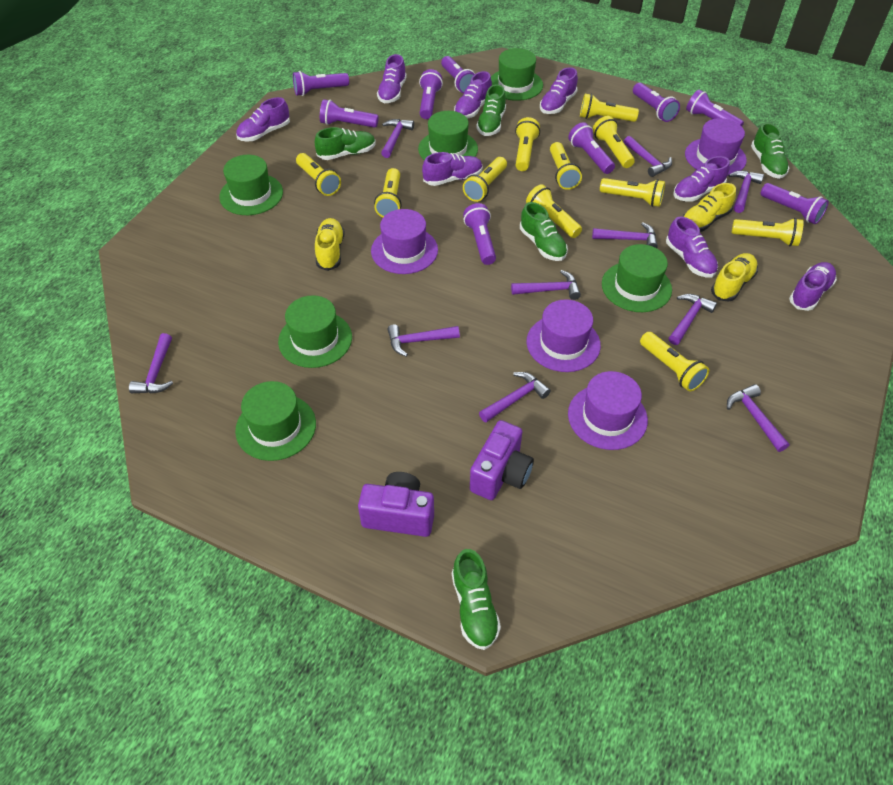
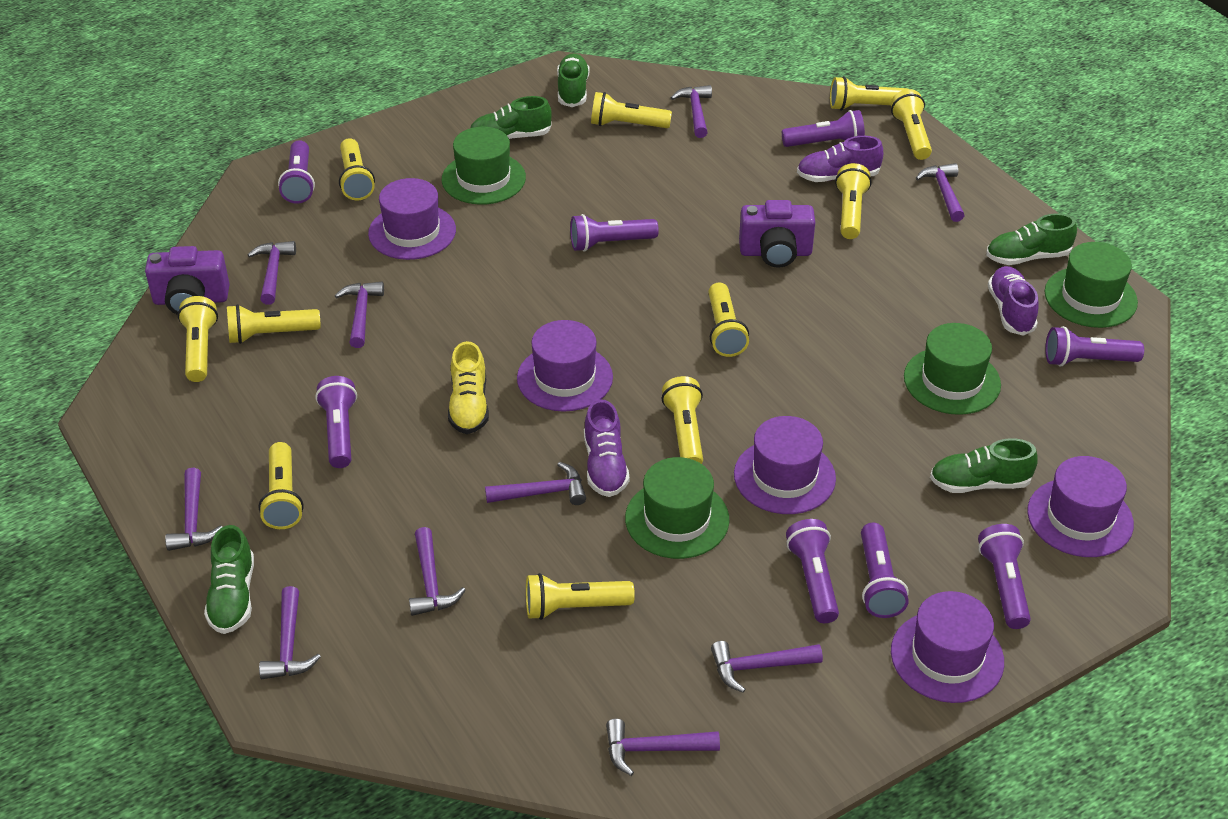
green hat: 6 -> 4
purple flashlight: 9 -> 8
purple hat: 4 -> 5
purple shoe: 8 -> 3
yellow shoe: 3 -> 1

